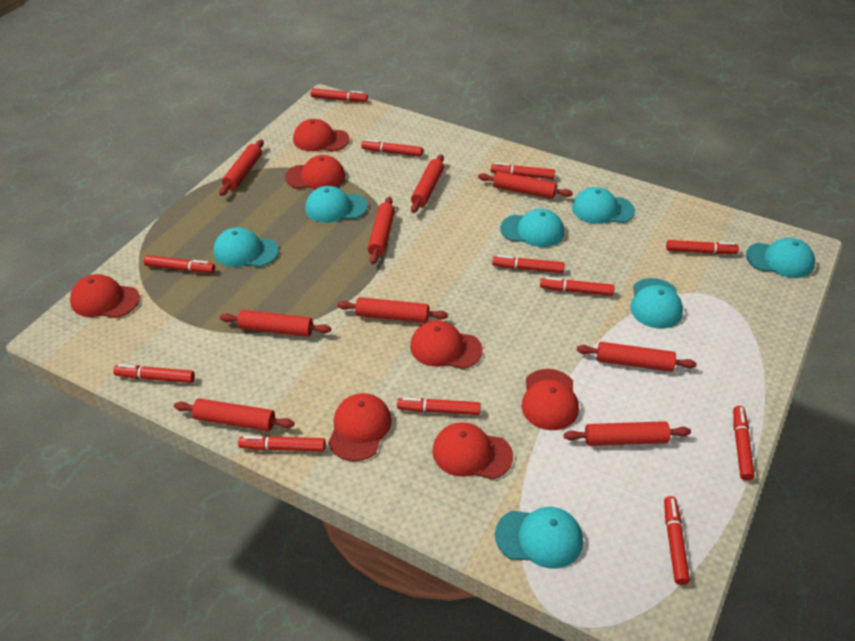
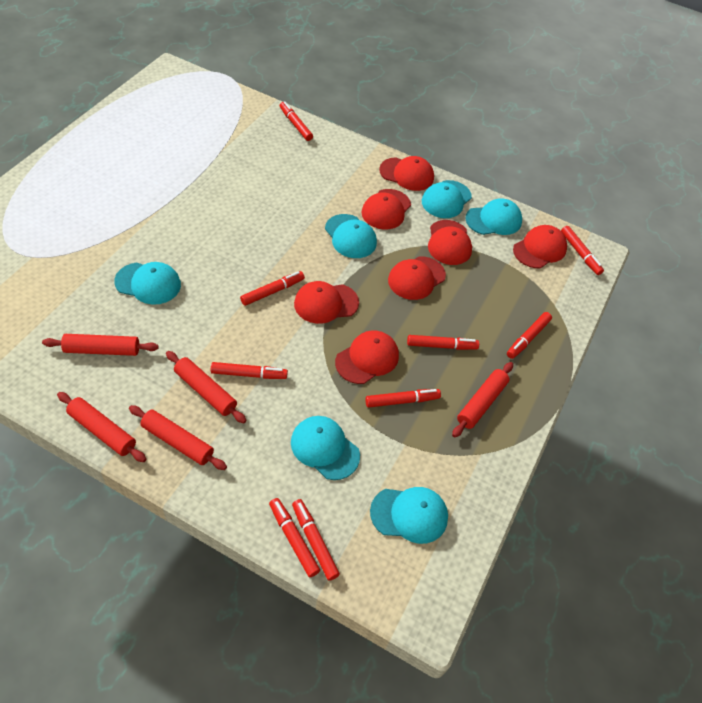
red marker: 12 -> 9
red rolling pin: 9 -> 5
turquoise cap: 7 -> 6

